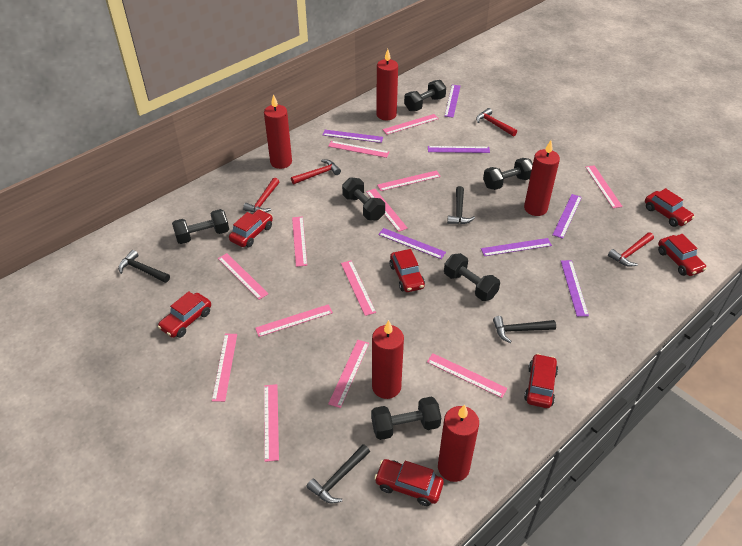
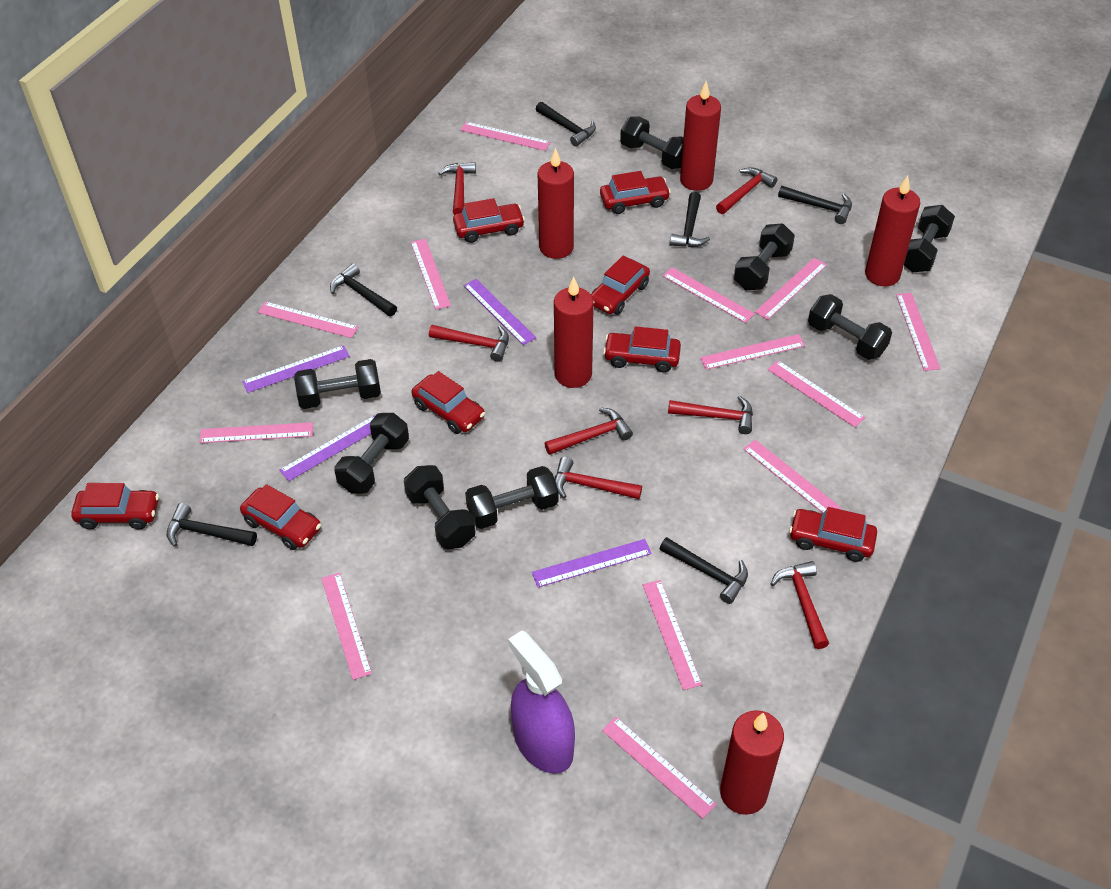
black dumbbell: 6 -> 8
black hammer: 4 -> 6
purple ruler: 7 -> 4
purple spray bottle: 0 -> 1
red car: 7 -> 8
red hammer: 4 -> 7

